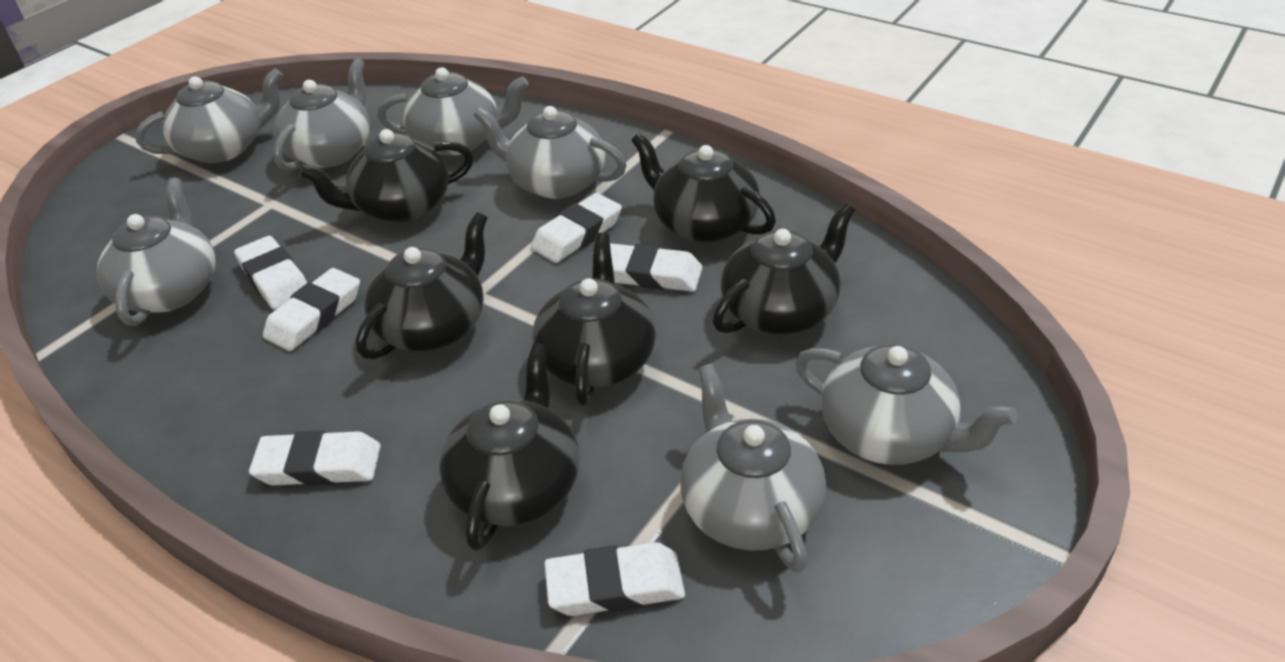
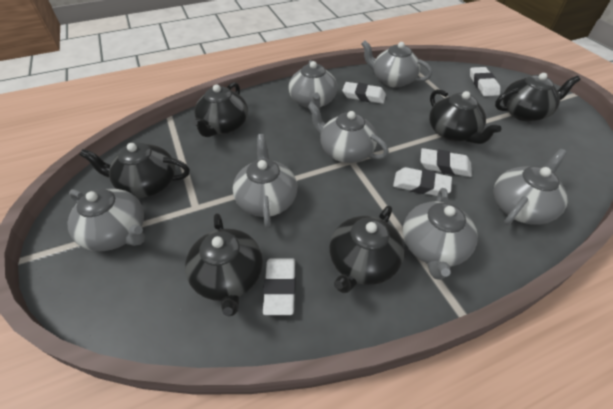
white eraser: 6 -> 5

